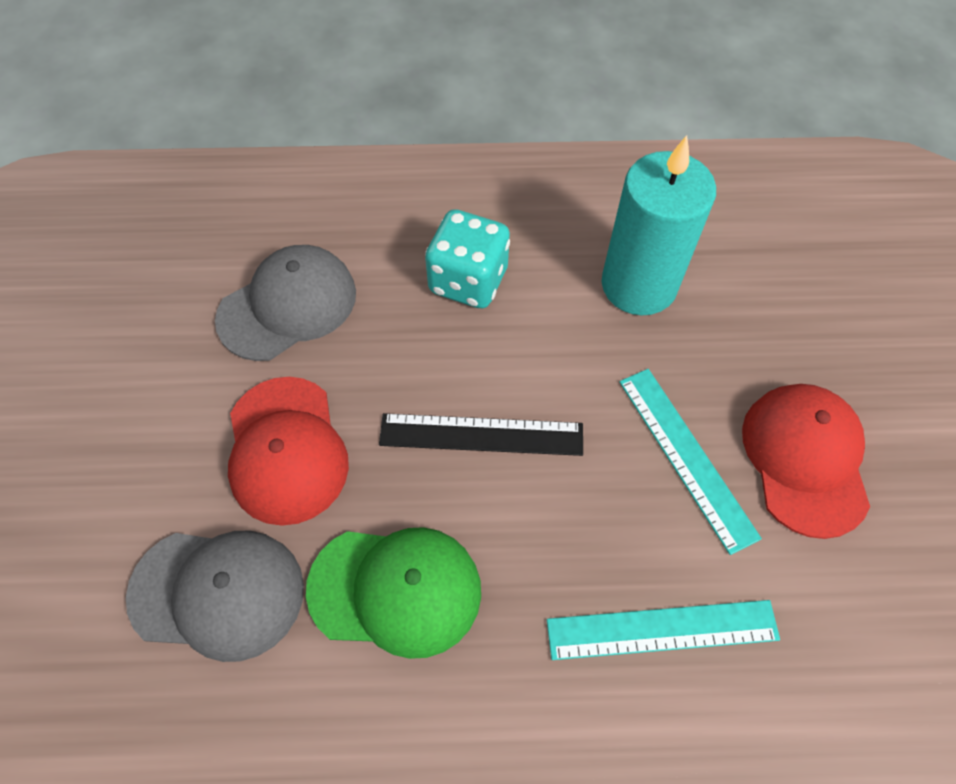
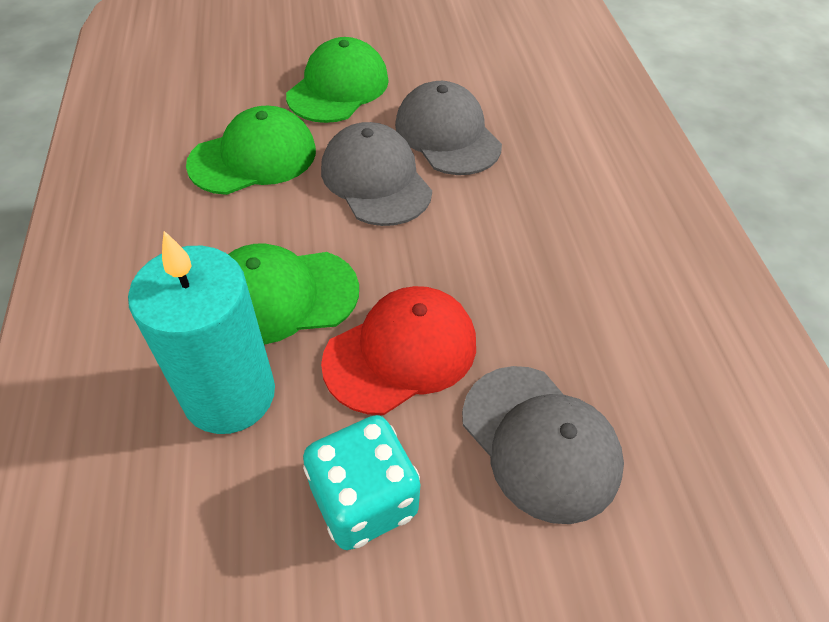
black ruler: 1 -> 0
green cap: 1 -> 3
grey cap: 2 -> 3
red cap: 2 -> 1
turquoise ruler: 2 -> 0

